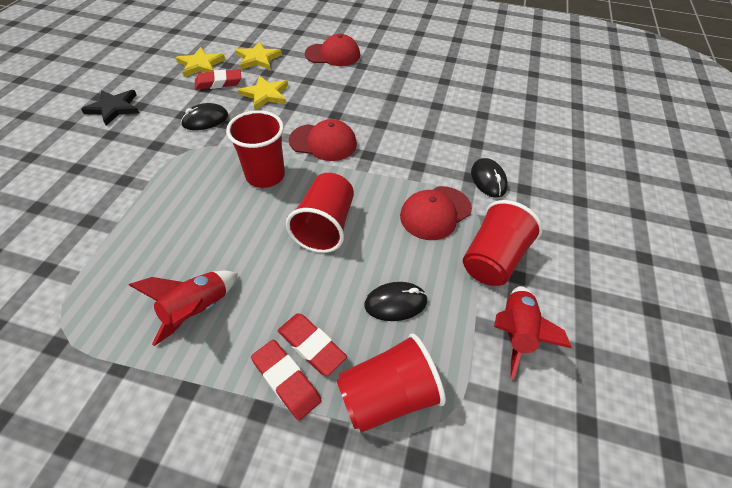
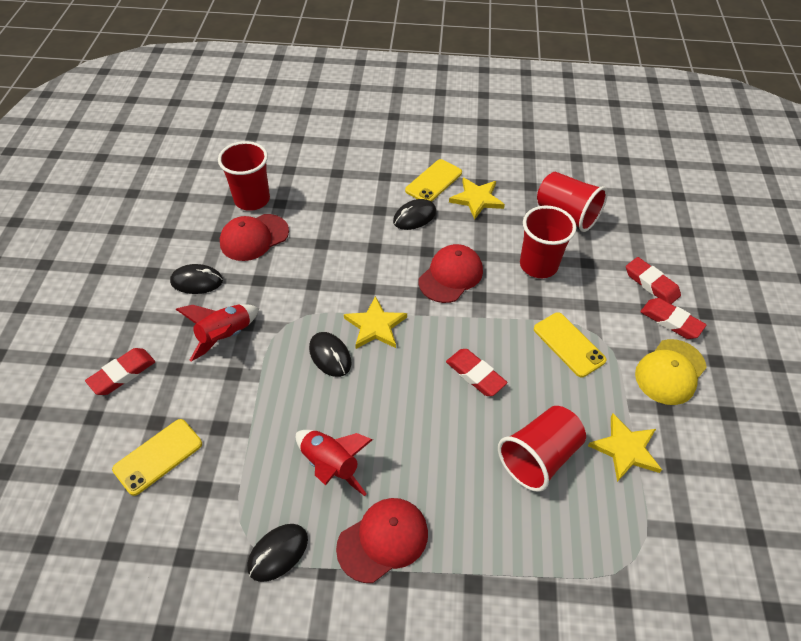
black mouse: 3 -> 4
black star: 1 -> 0
red eraser: 3 -> 4
yellow cap: 0 -> 1
yellow phone: 0 -> 3

